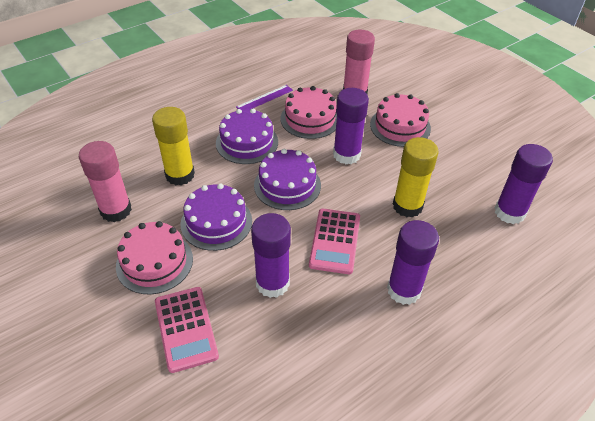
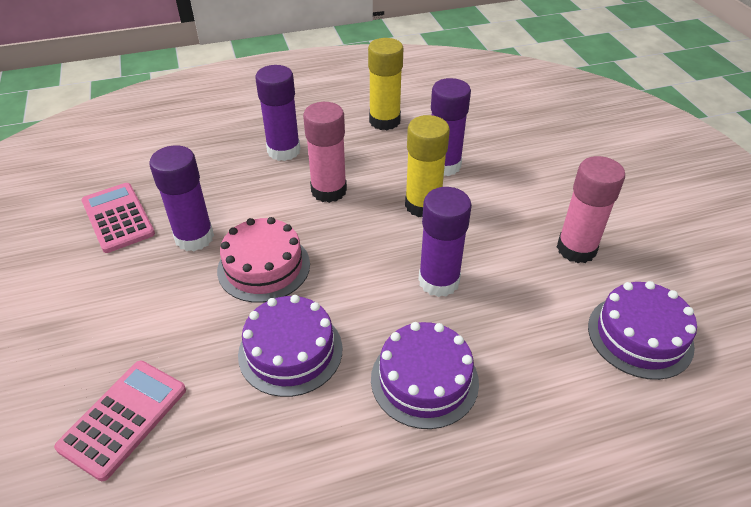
pink cake: 3 -> 1
purple ruler: 1 -> 0

